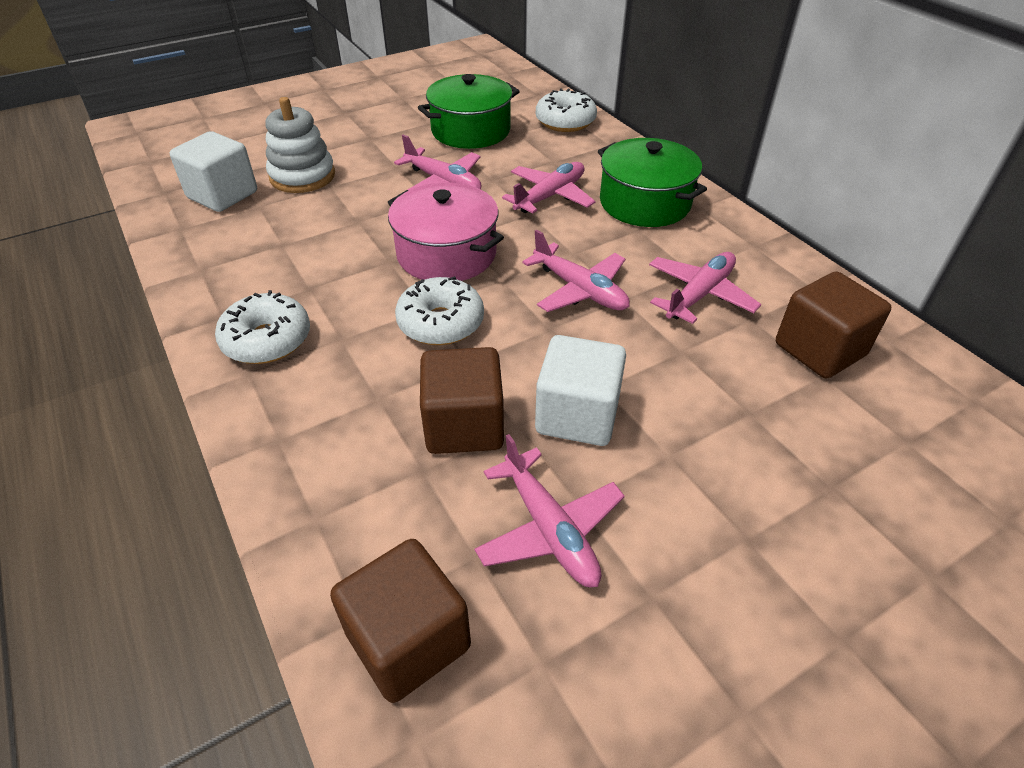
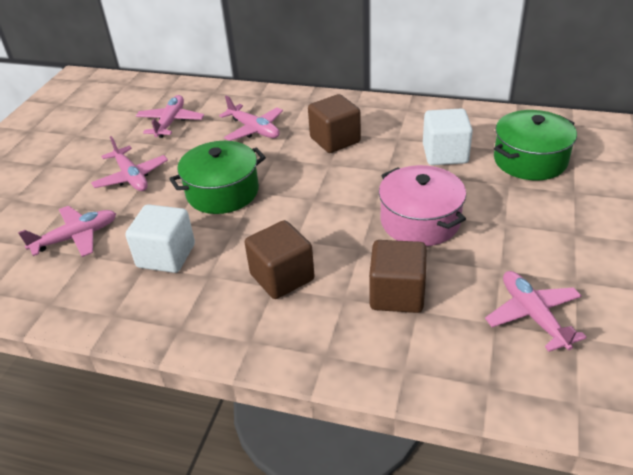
white donut: 3 -> 0
white stacking toy: 1 -> 0

